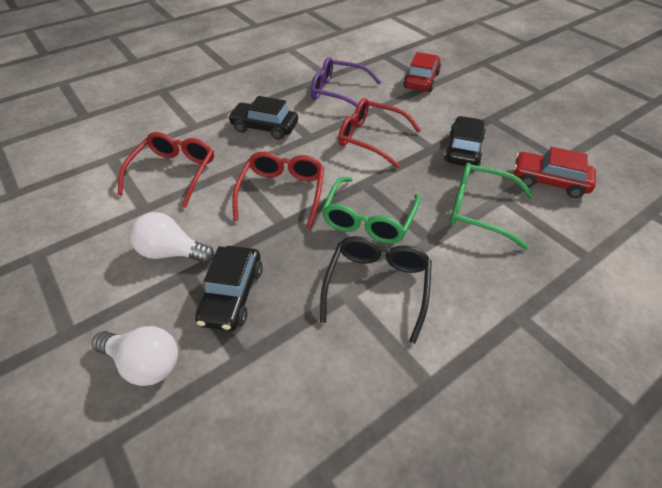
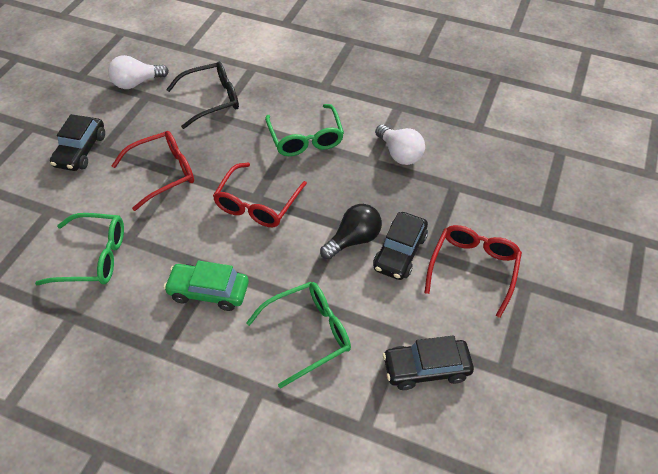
black light bulb: 0 -> 1
green car: 0 -> 1
green glasses: 2 -> 3
purple glasses: 1 -> 0
red car: 2 -> 0

